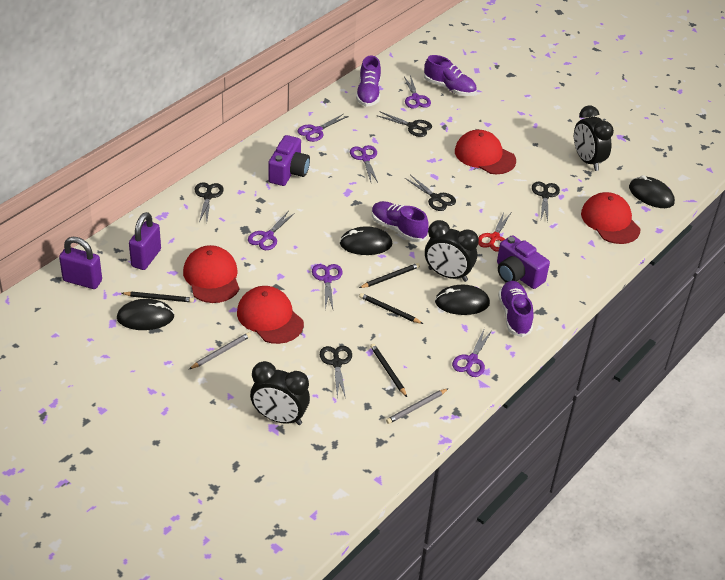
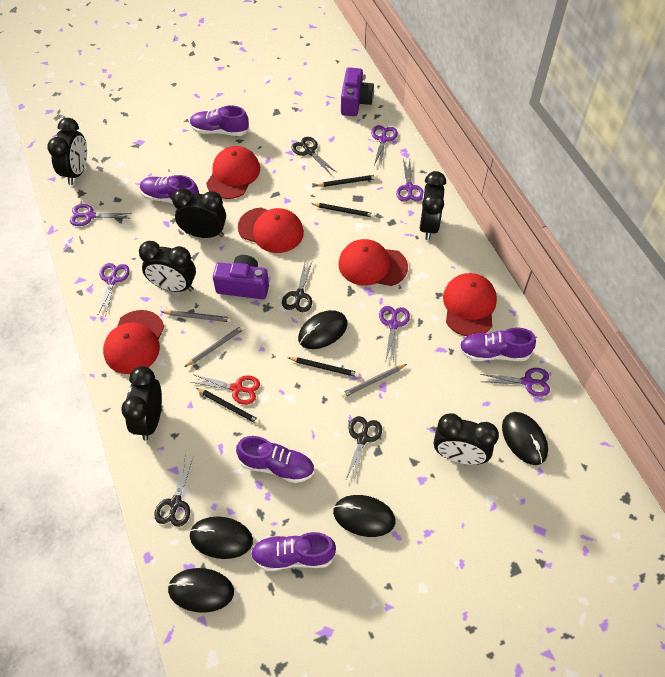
black clock: 3 -> 6
black mouse: 4 -> 5
black scissors: 5 -> 4
grey pencil: 2 -> 3
purple padlock: 2 -> 0
purple shoe: 4 -> 5
red cap: 4 -> 5

